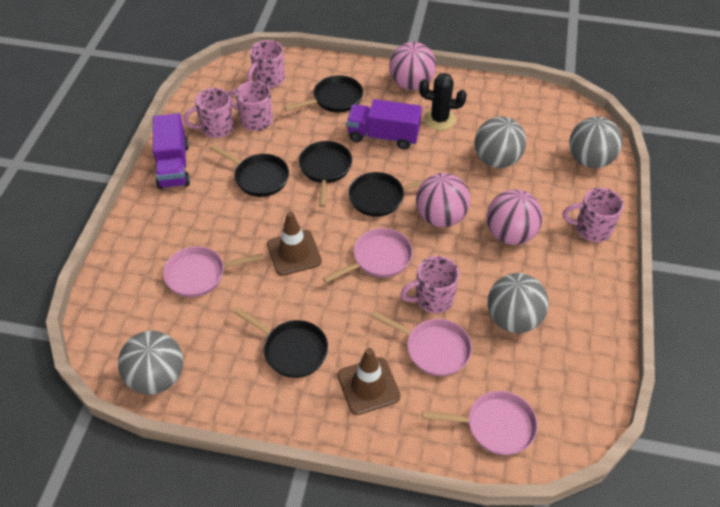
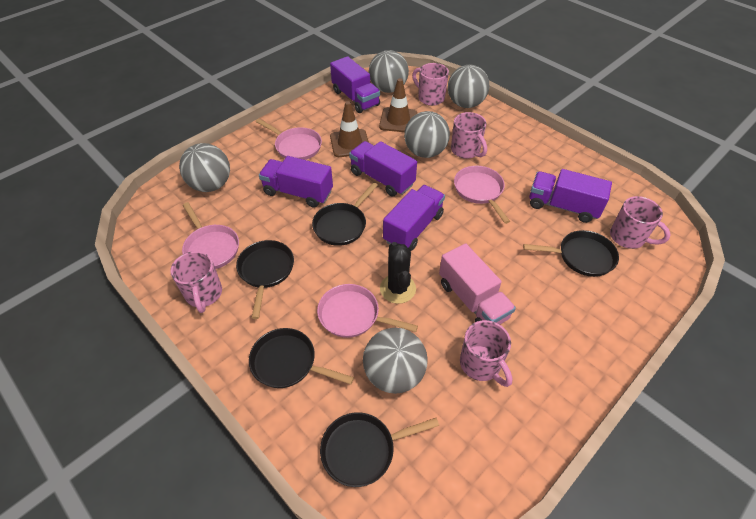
grey ball: 4 -> 5
pink ball: 3 -> 0
pink truck: 0 -> 1
purple truck: 2 -> 5

